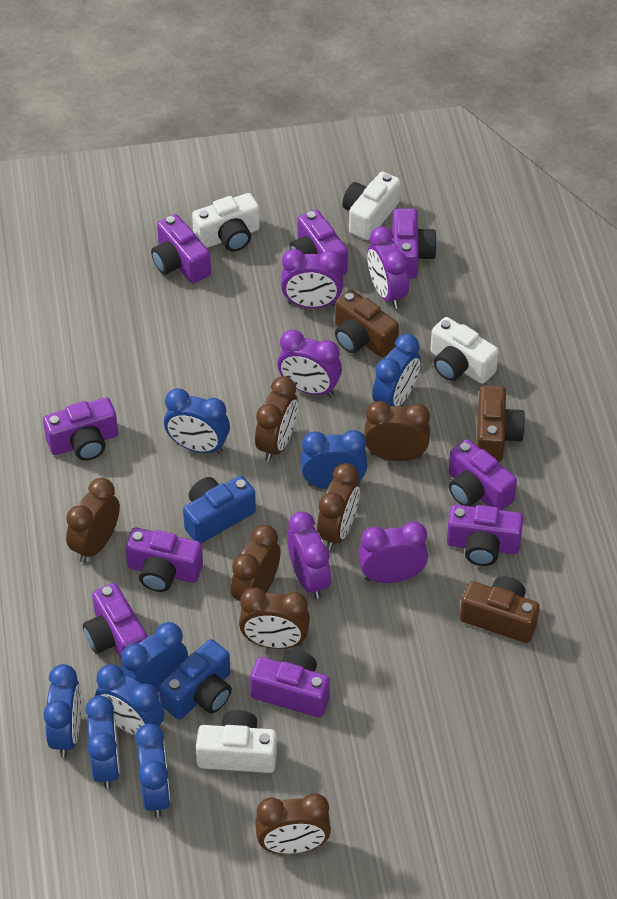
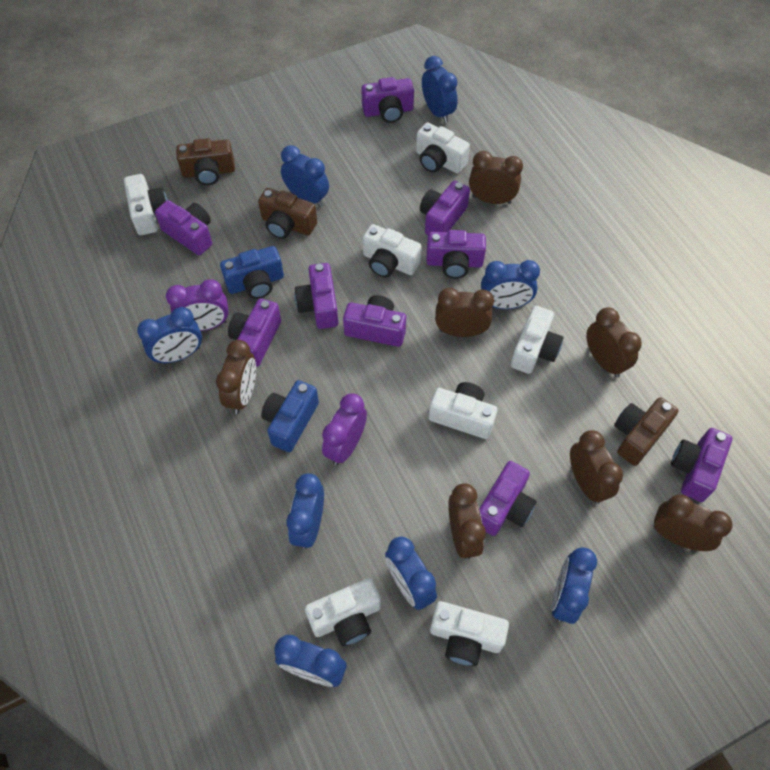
purple clock: 5 -> 2
white camera: 4 -> 7

